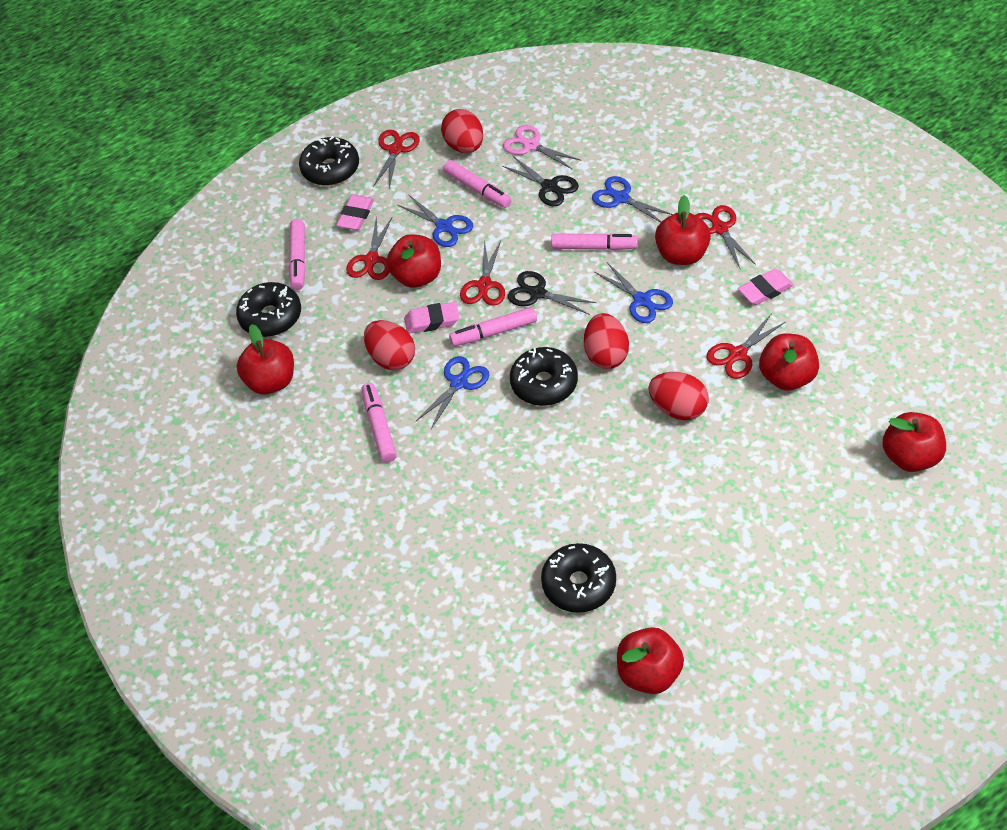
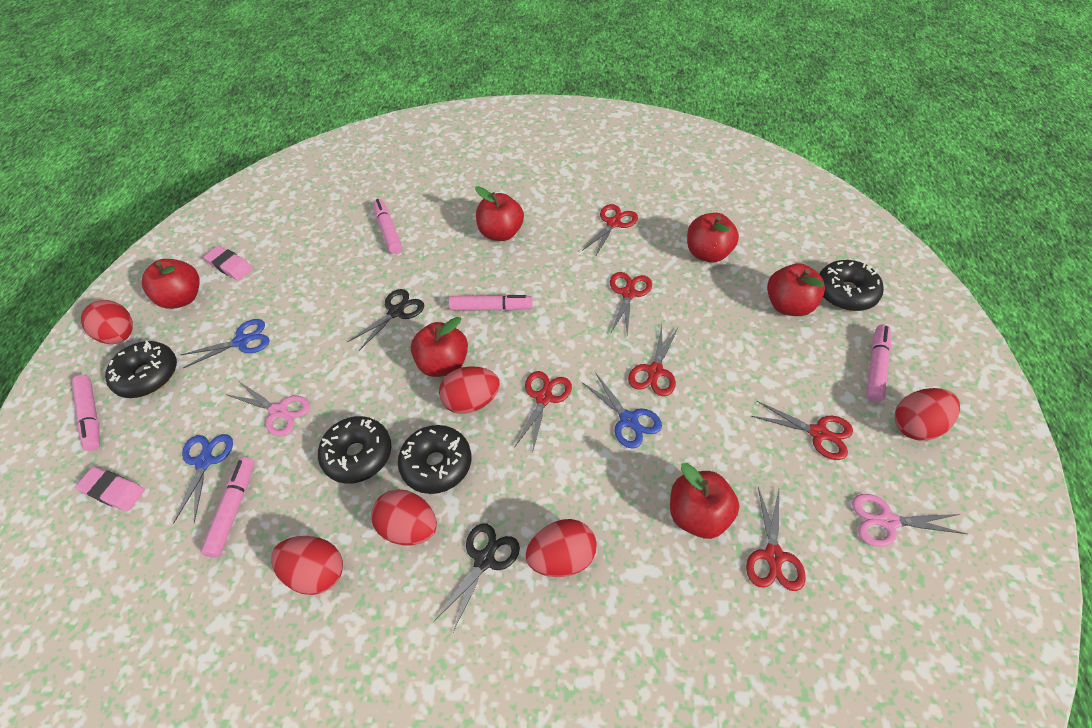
blue scissors: 4 -> 3
pink eraser: 3 -> 2
pink scissors: 1 -> 2
red egg: 4 -> 6
red scissors: 5 -> 6

